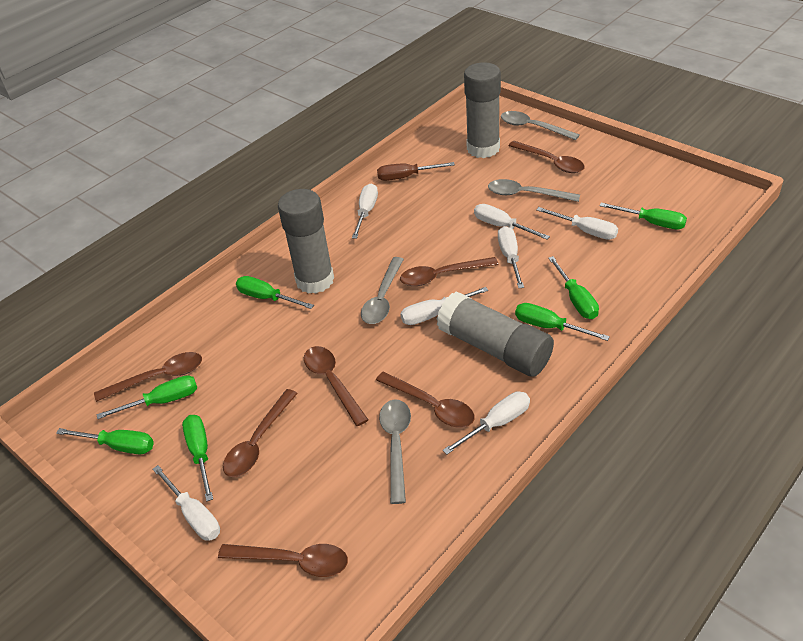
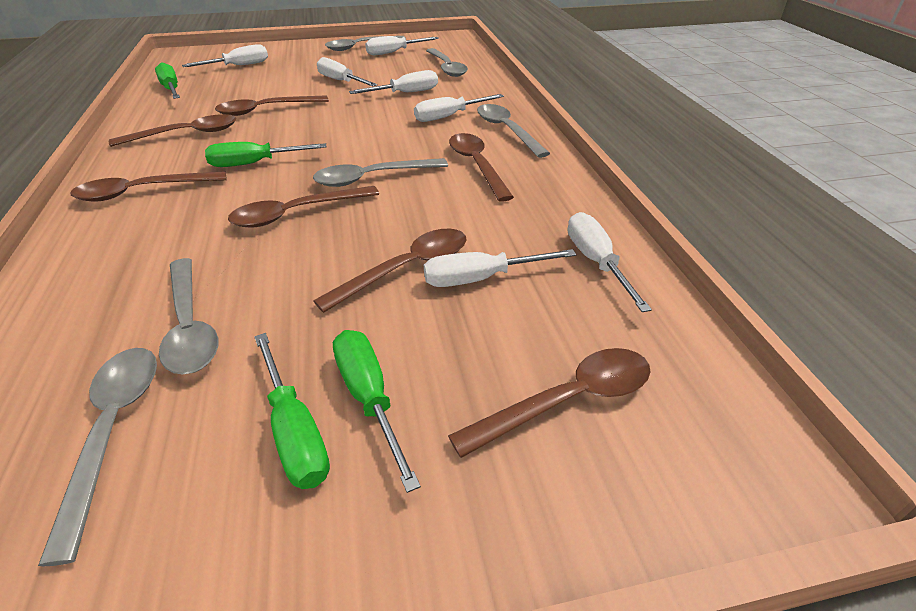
brown screwdriver: 1 -> 0
green screwdriver: 7 -> 4
grey glue stick: 3 -> 0
grey spoon: 4 -> 6

